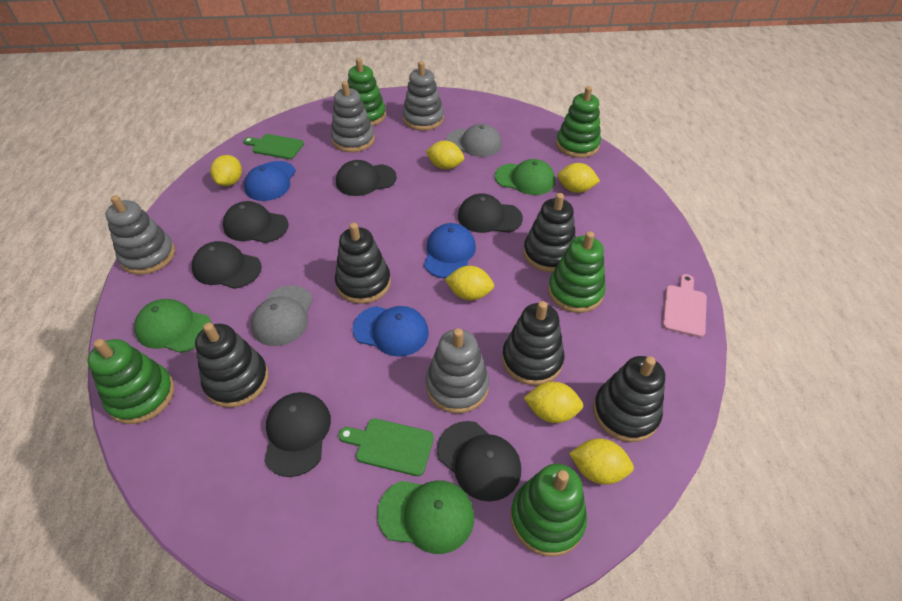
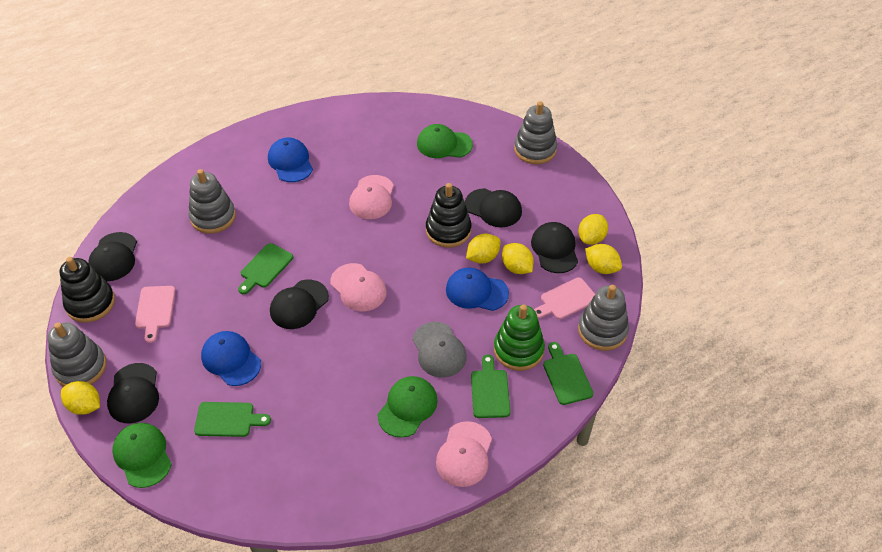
black cap: 6 -> 5
black stacking toy: 5 -> 2
green cutting board: 2 -> 4
green stacking toy: 5 -> 1
grey cap: 2 -> 1
pink cap: 0 -> 3
pink cutting board: 1 -> 2
yellow lemon: 6 -> 5

